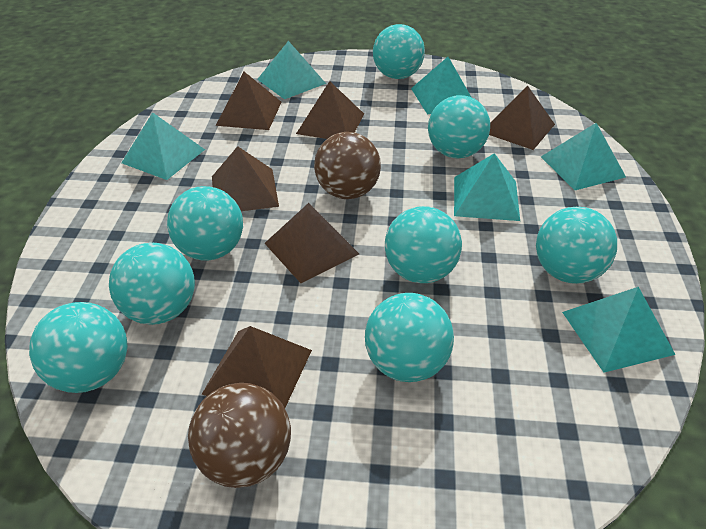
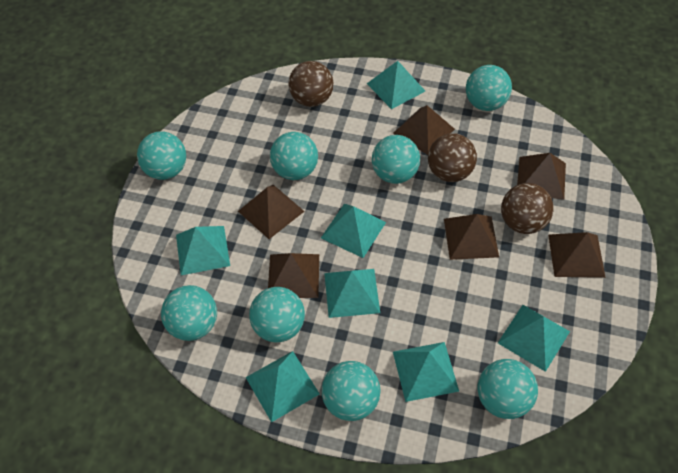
brown ball: 2 -> 3
turquoise pyramid: 6 -> 7

